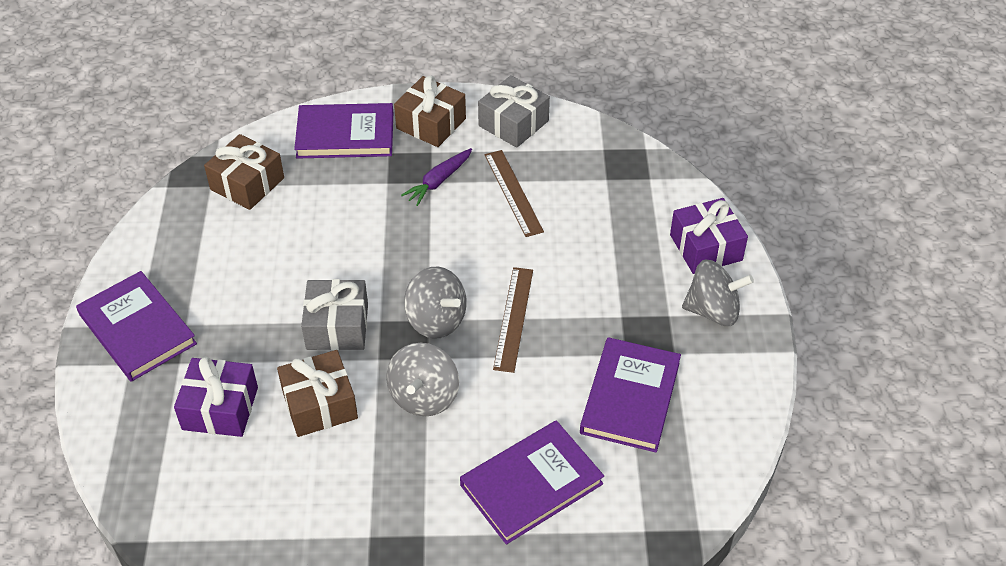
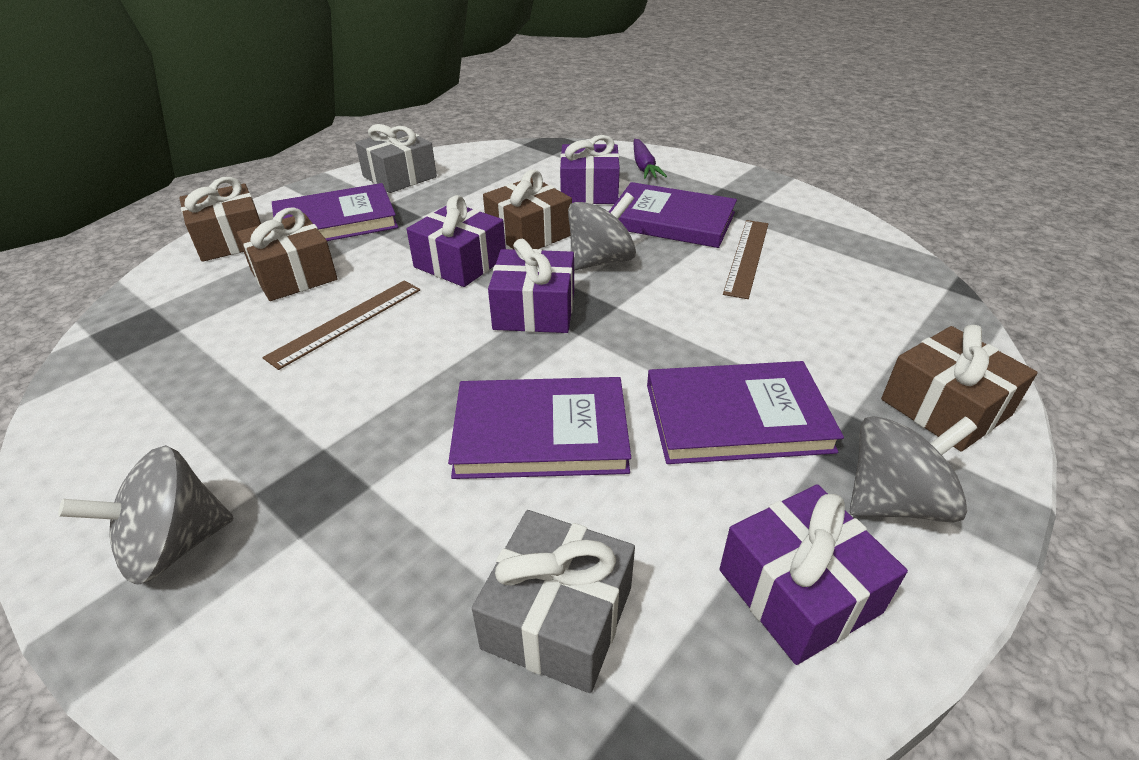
brown gift: 3 -> 4
purple gift: 2 -> 4

